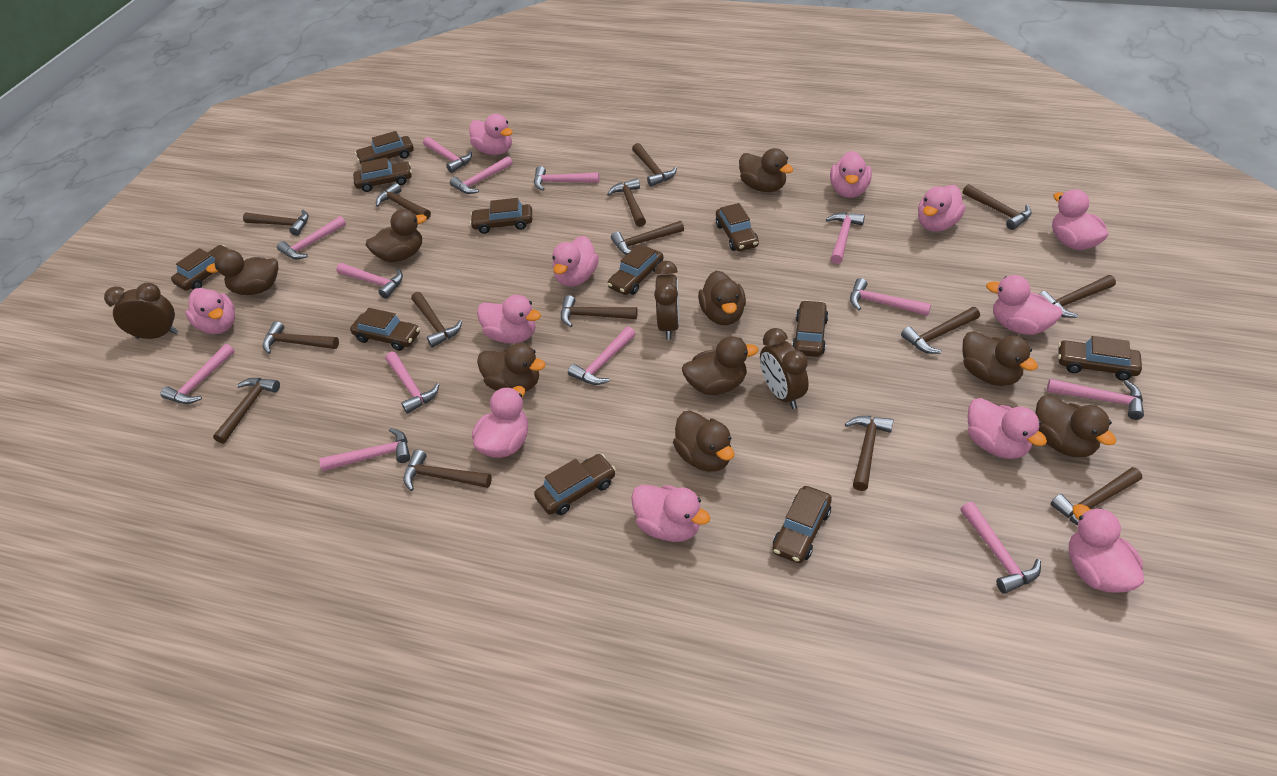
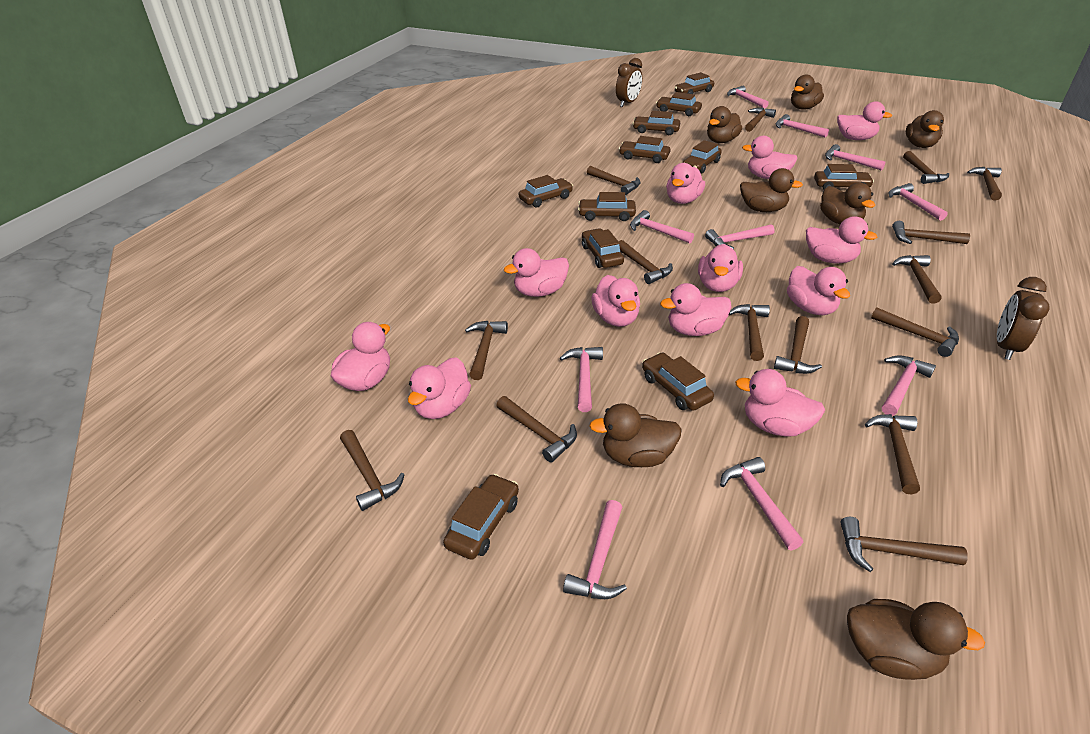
brown clock: 3 -> 2
brown duck: 9 -> 7
pink hammer: 13 -> 10

